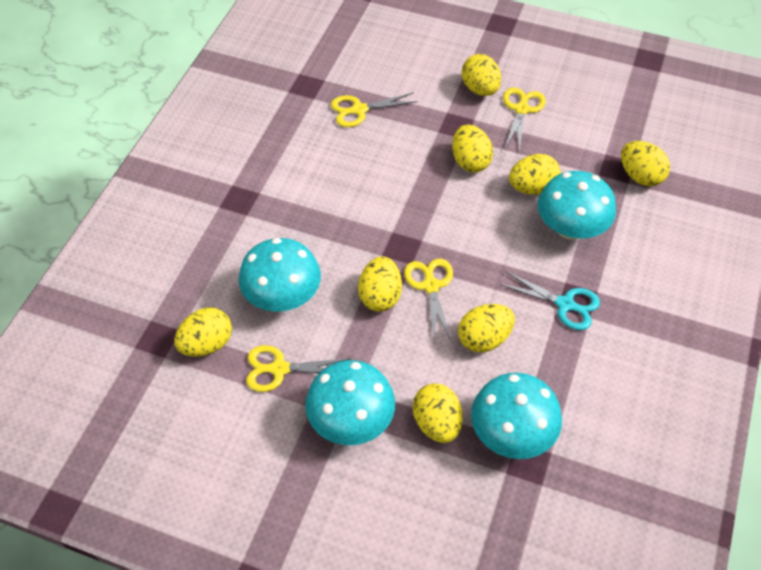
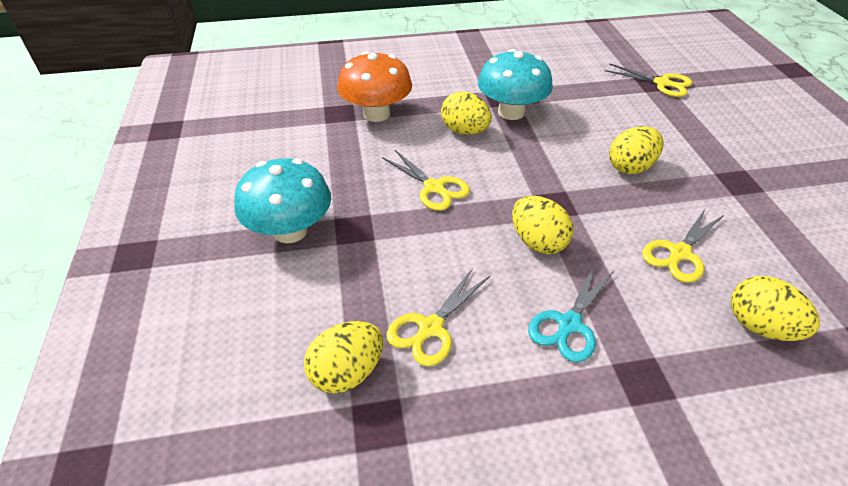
orange mushroom: 0 -> 1
turquoise mushroom: 4 -> 2
yellow egg: 8 -> 5

